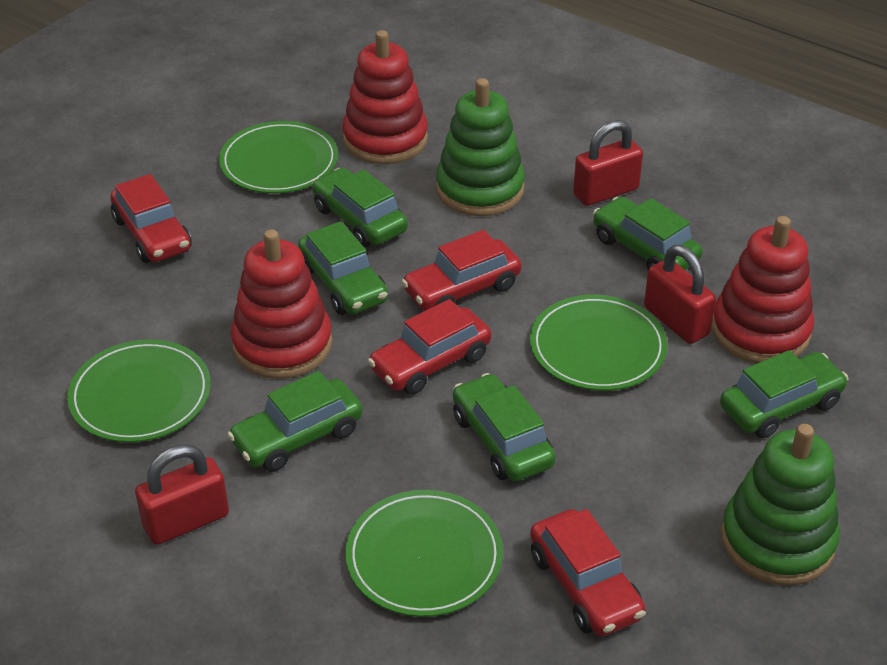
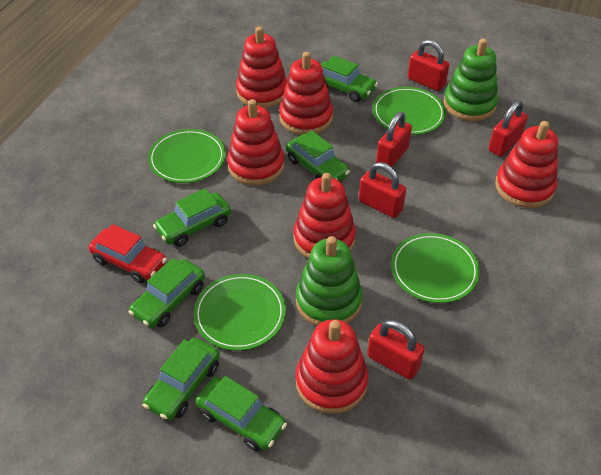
red car: 4 -> 1
red padlock: 3 -> 5
red stacking toy: 3 -> 6

